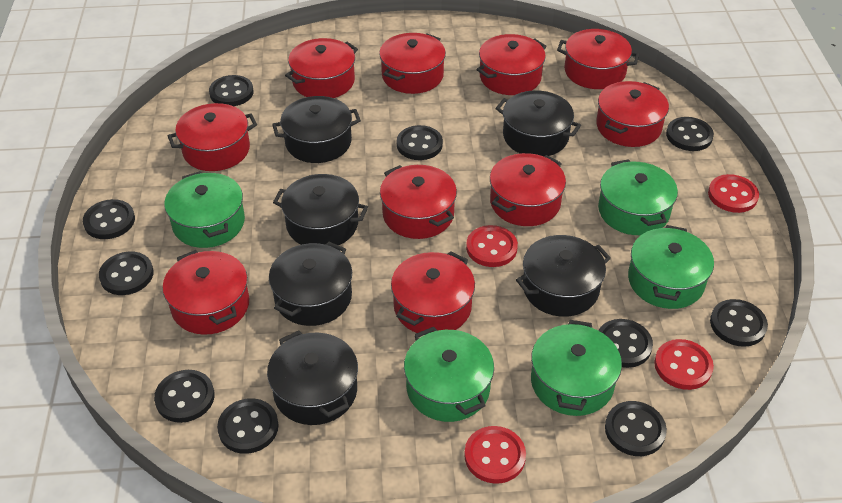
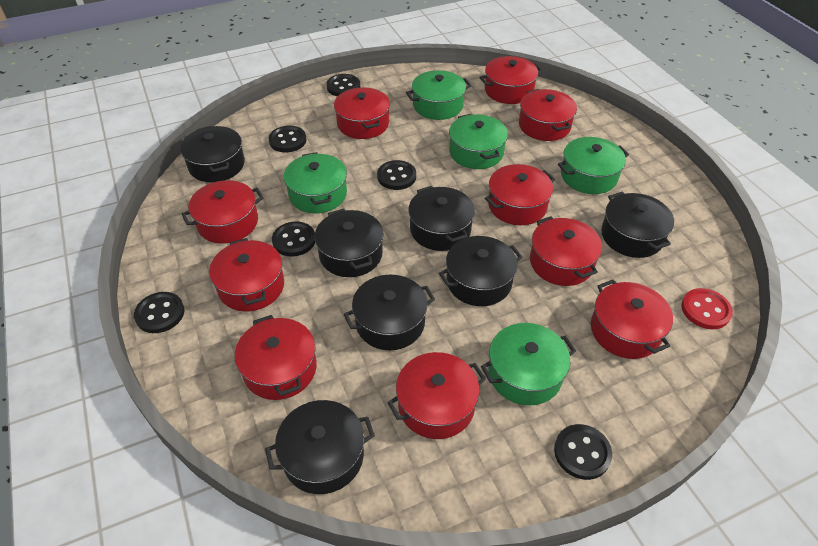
black button: 10 -> 6
black pot: 6 -> 7
red button: 4 -> 1

